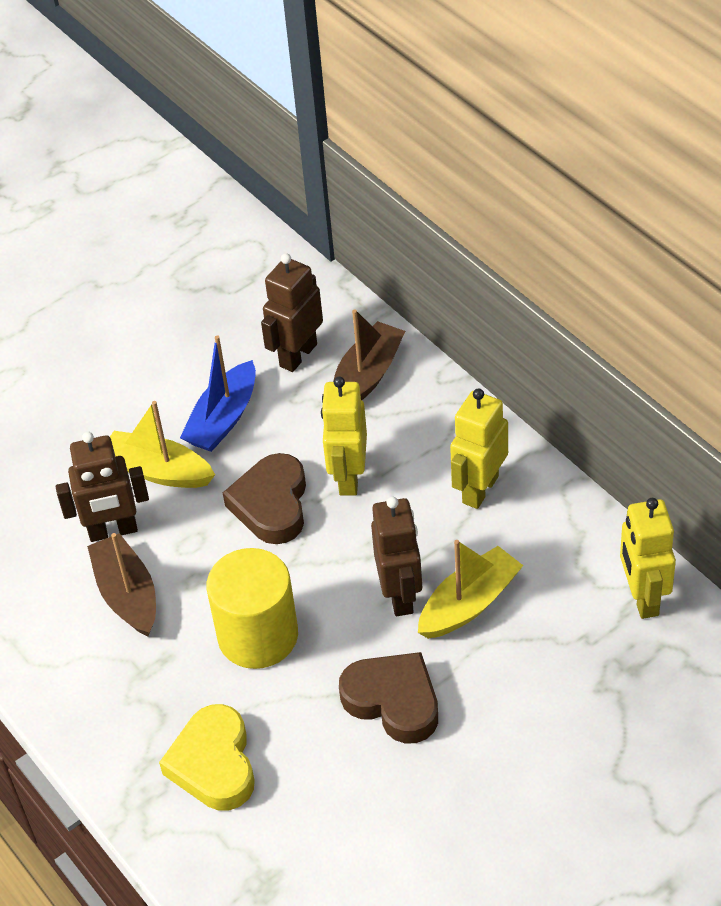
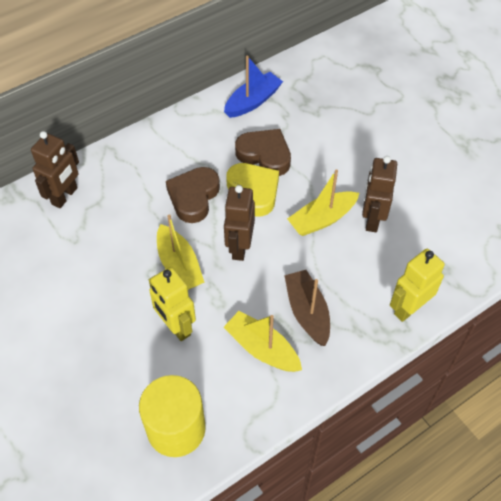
brown boat: 2 -> 1
yellow boat: 2 -> 3
yellow robot: 3 -> 2

